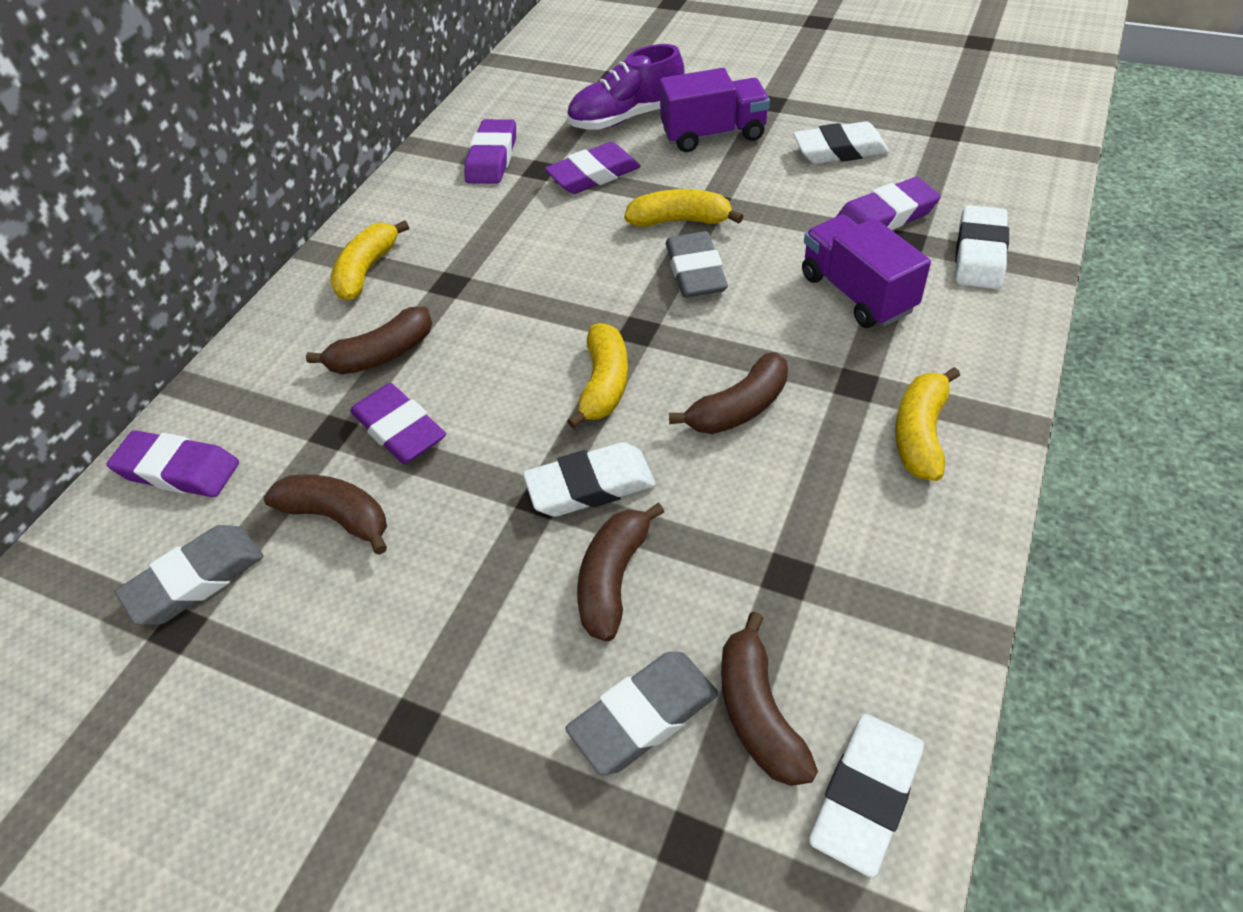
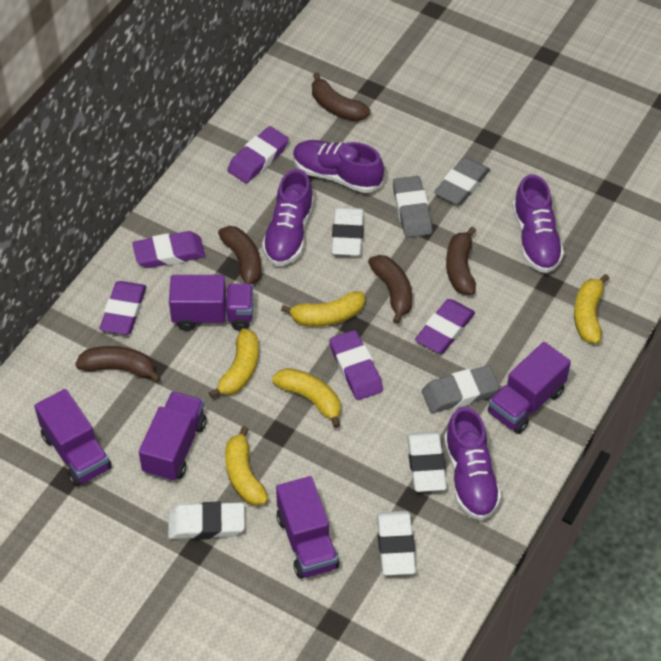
purple shoe: 1 -> 4
purple truck: 2 -> 5
yellow banana: 4 -> 5

